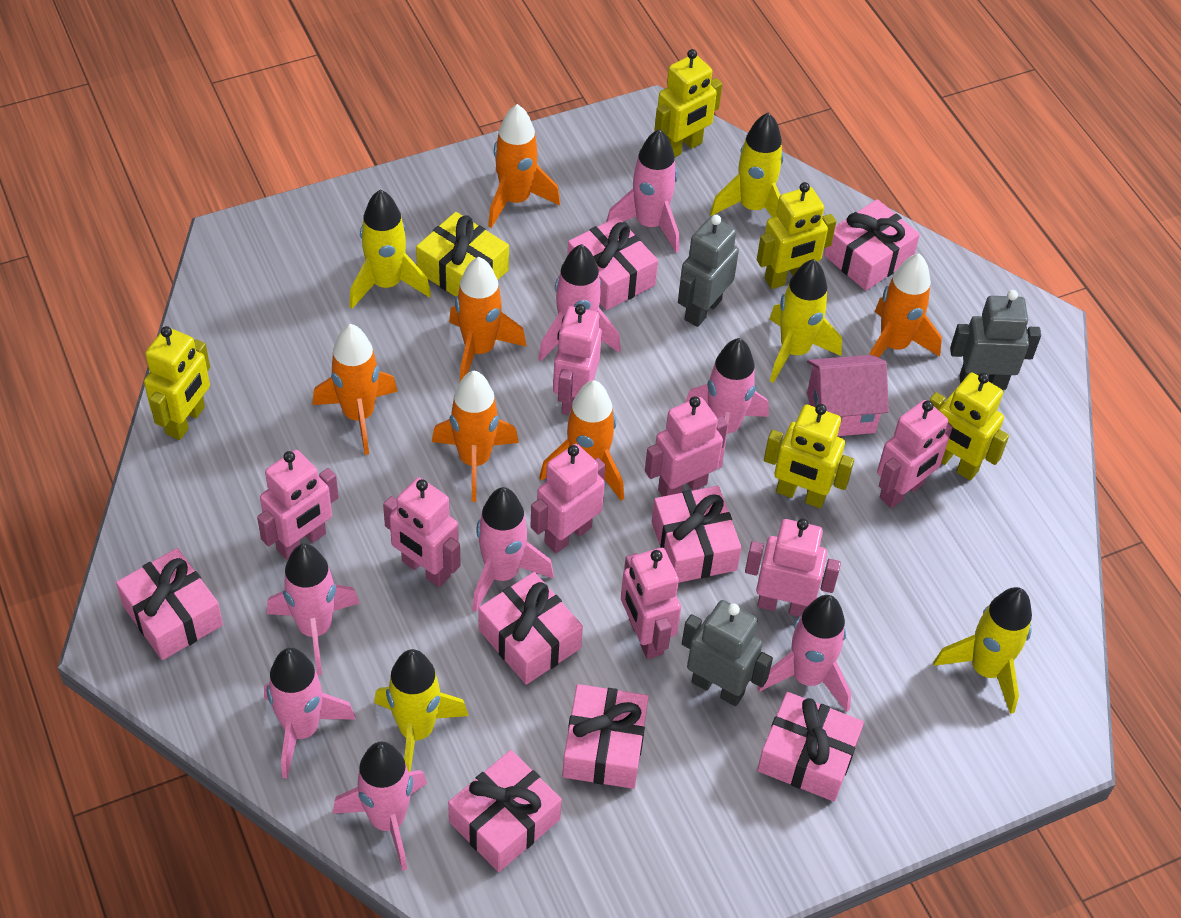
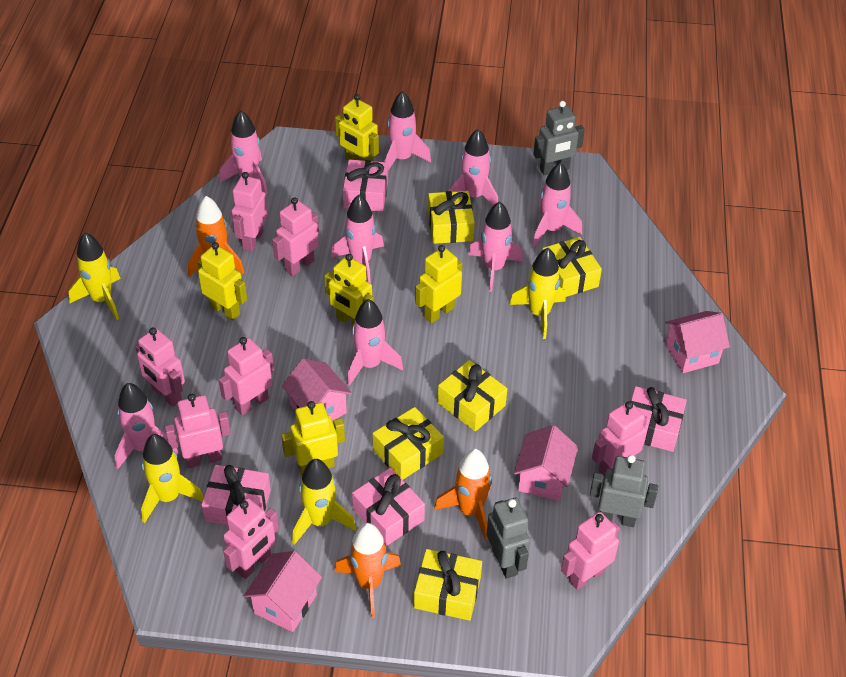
orange rocket: 6 -> 3
pink gift: 8 -> 4
pink house: 1 -> 4
yellow gift: 1 -> 5
yellow rocket: 5 -> 4

